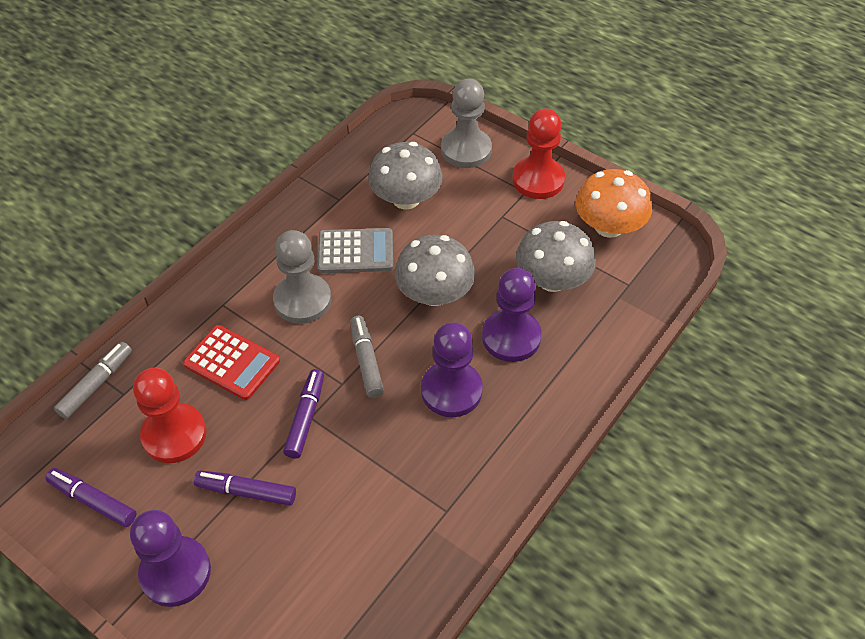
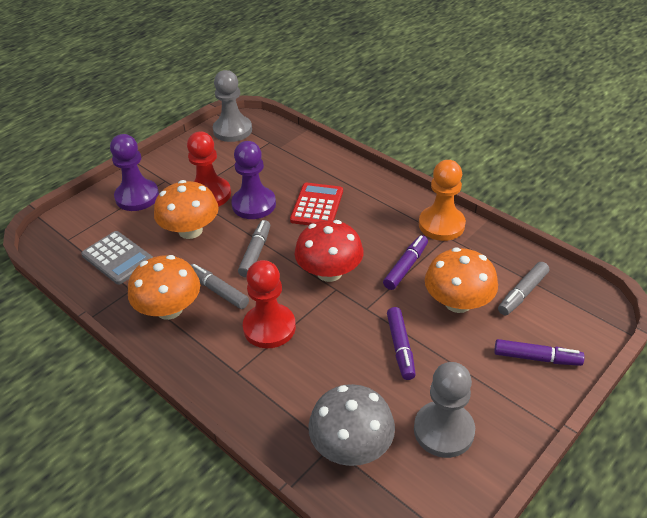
grey marker: 2 -> 3
grey mushroom: 3 -> 1
orange mushroom: 1 -> 3
orange pawn: 0 -> 1
purple pawn: 3 -> 2
red mushroom: 0 -> 1

